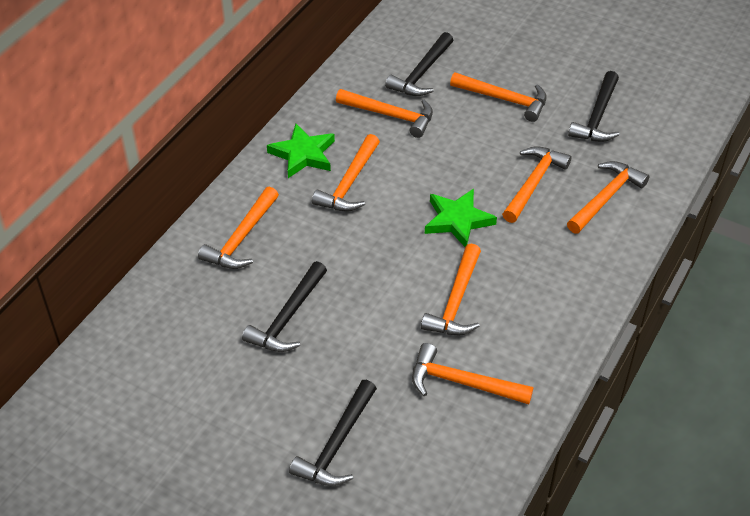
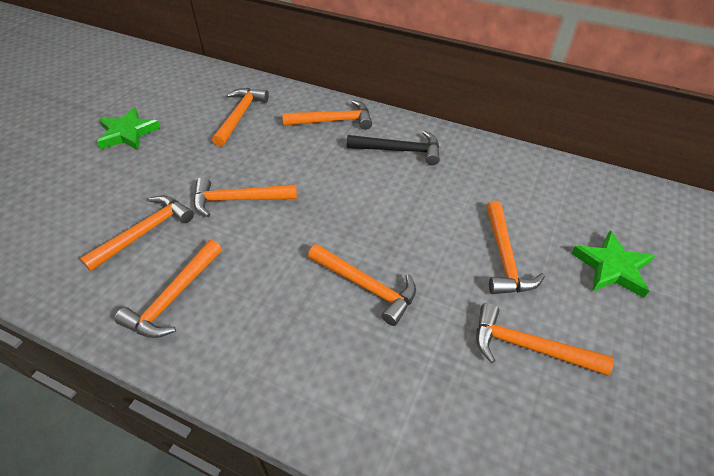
black hammer: 4 -> 1

